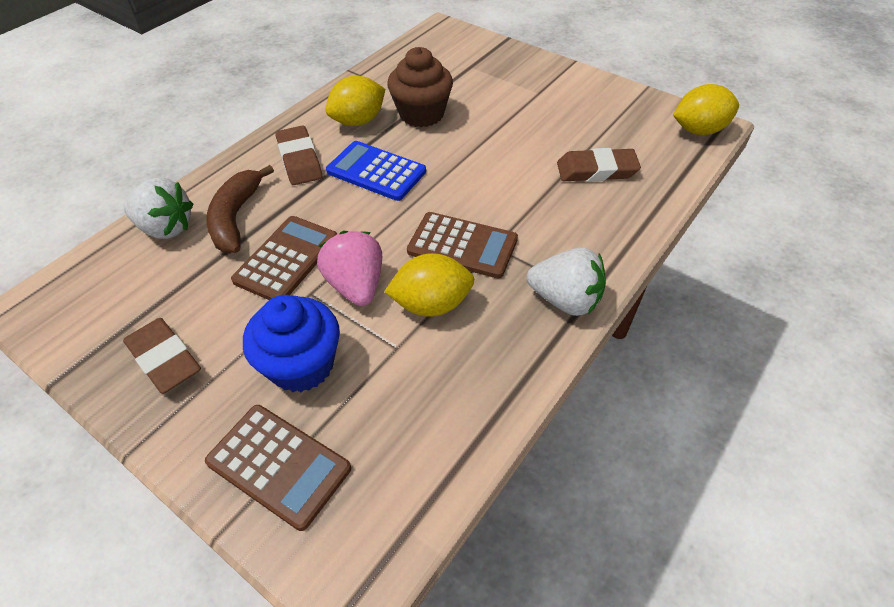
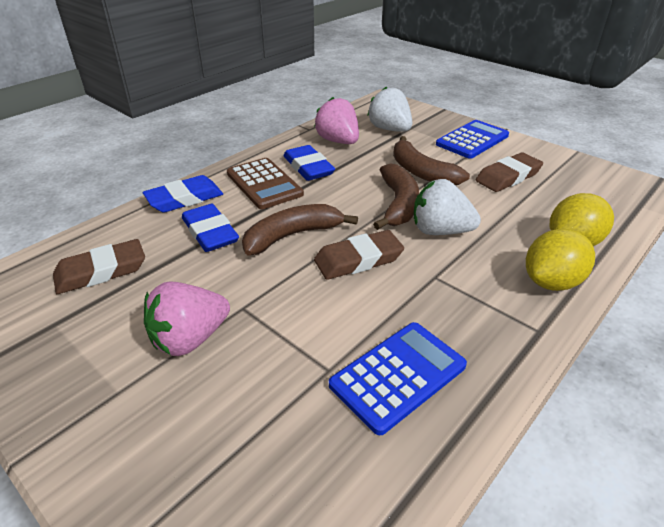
blue calculator: 1 -> 2
blue cupcake: 1 -> 0
blue eraser: 0 -> 3
brown banana: 1 -> 3
brown calculator: 3 -> 1
brown cupcake: 1 -> 0
pink strawberry: 1 -> 2
yellow lemon: 3 -> 2

